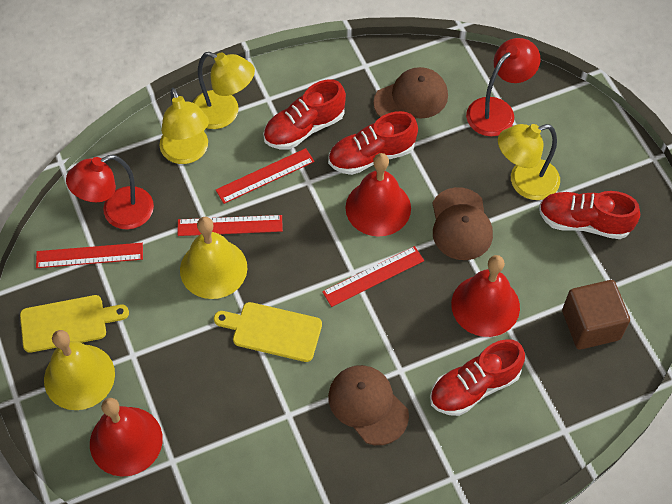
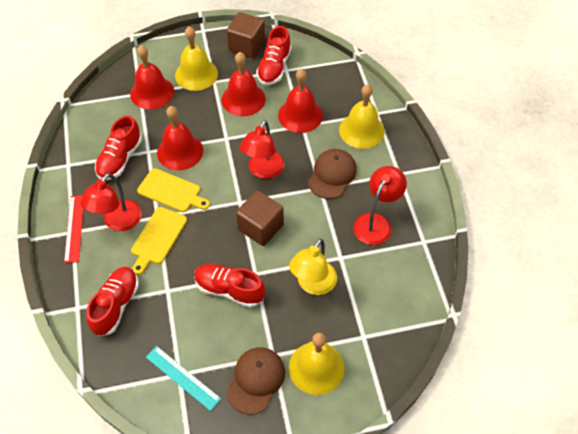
brown cap: 3 -> 2
brown cube: 1 -> 2
red bell: 3 -> 4
red lamp: 2 -> 3
red ruler: 4 -> 1
turquoise ruler: 0 -> 1
yellow bell: 2 -> 3
yellow lamp: 3 -> 1

